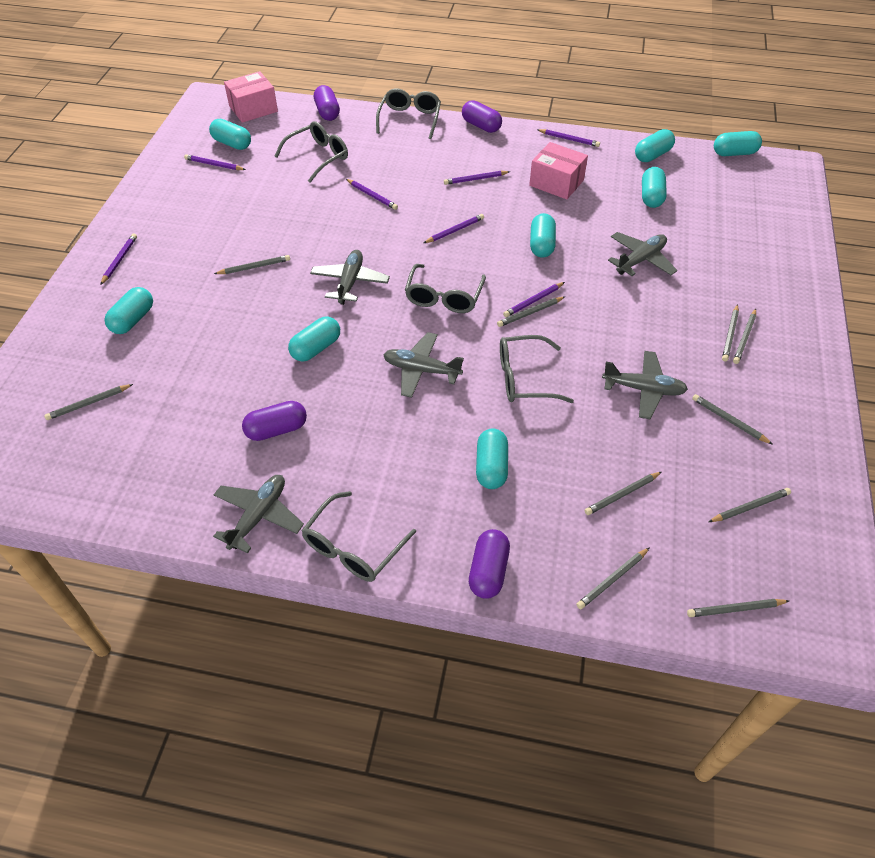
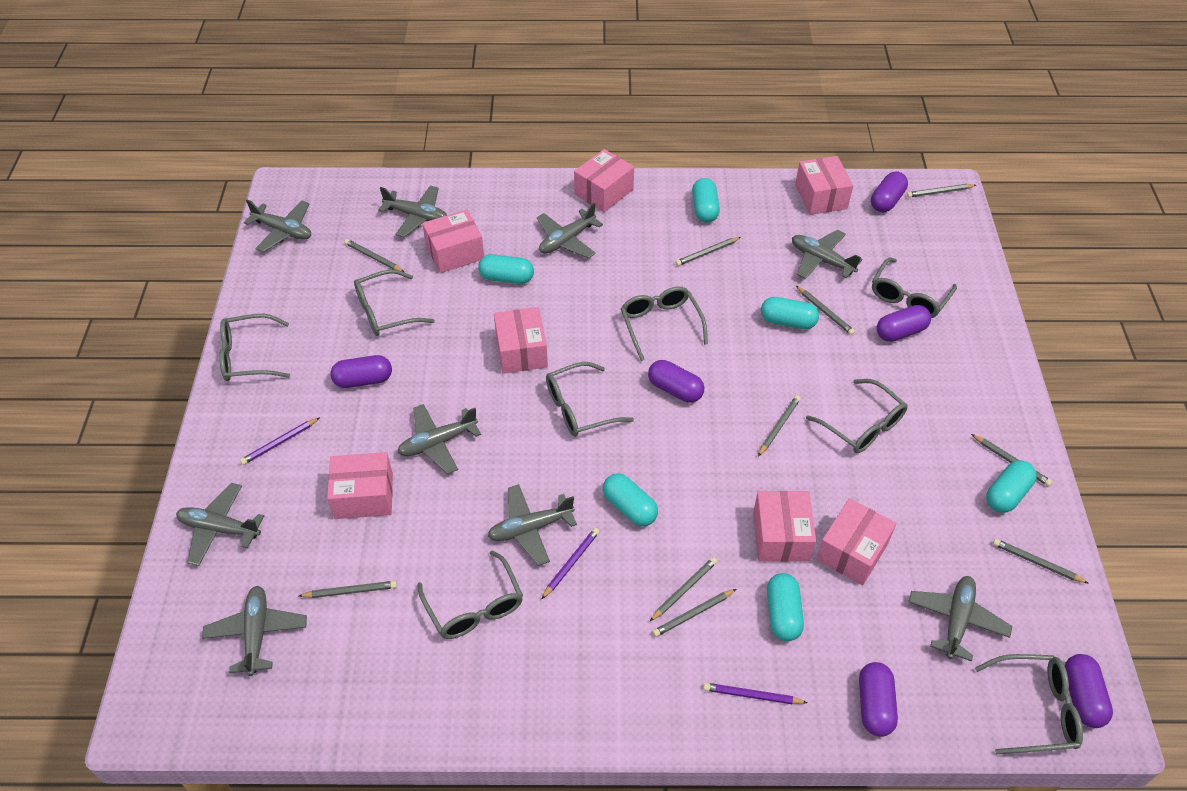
grey glasses: 5 -> 8
grey plane: 5 -> 9
pink box: 2 -> 7
purple capsule: 4 -> 6
purple pencil: 7 -> 3
turquoise capsule: 8 -> 6

